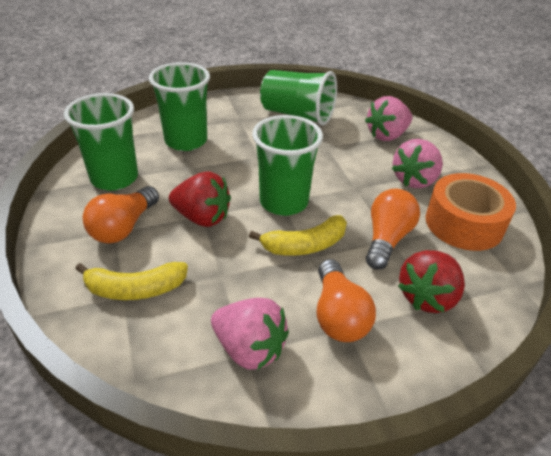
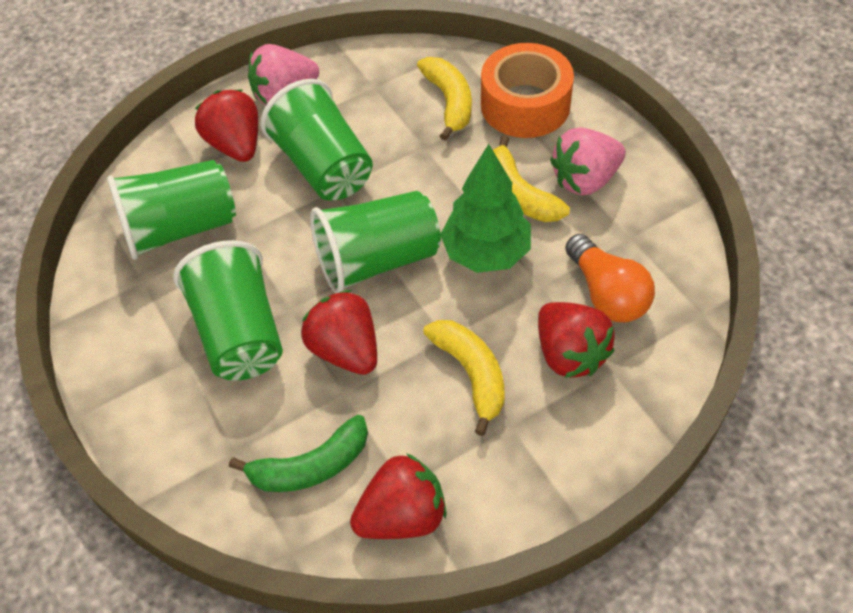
green banana: 0 -> 1
green tree: 0 -> 1
orange light bulb: 3 -> 1
pink strawberry: 3 -> 2
red strawberry: 2 -> 4
yellow banana: 2 -> 3

